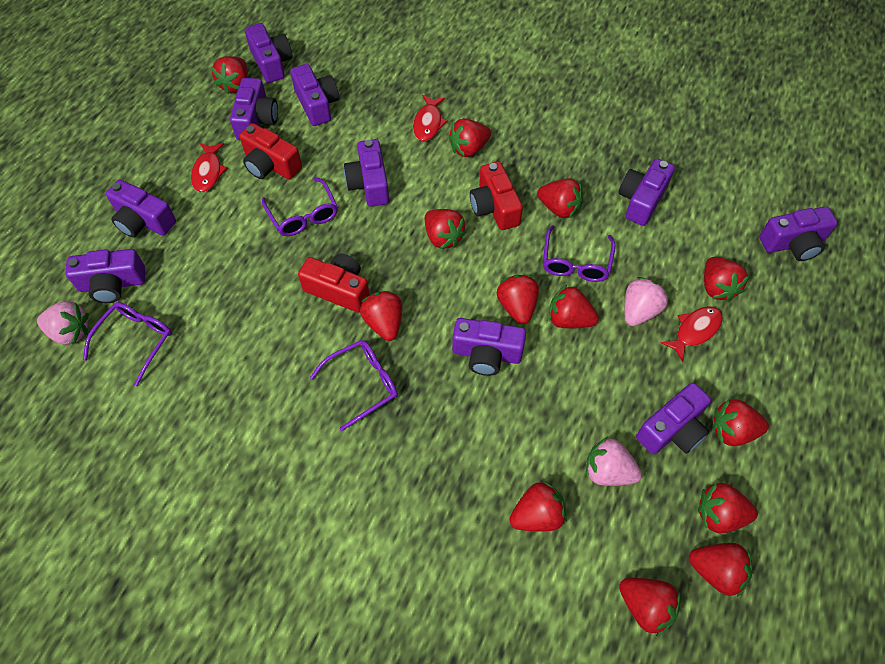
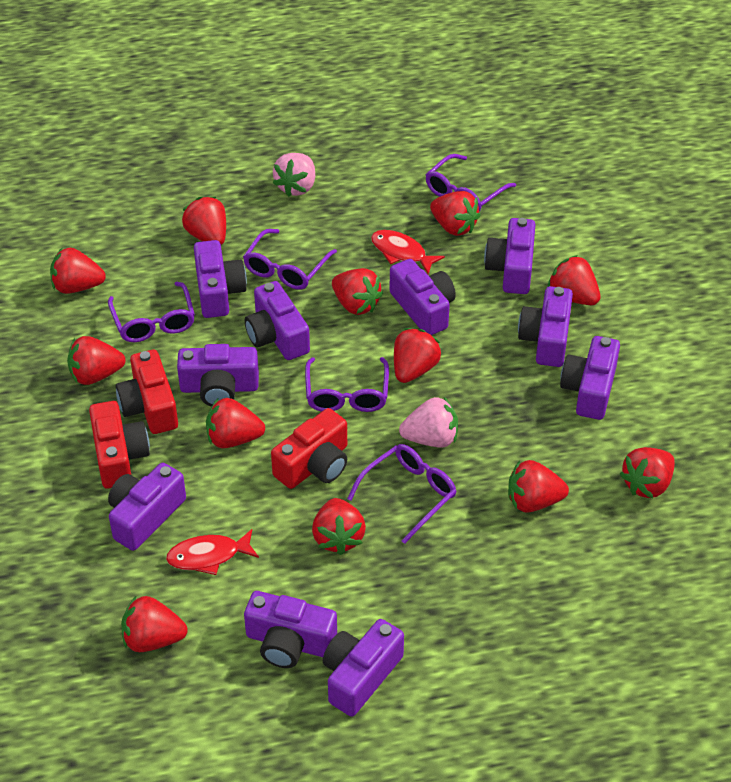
pink strawberry: 3 -> 2
purple glasses: 4 -> 5
red fish: 3 -> 2
red strawberry: 13 -> 12

